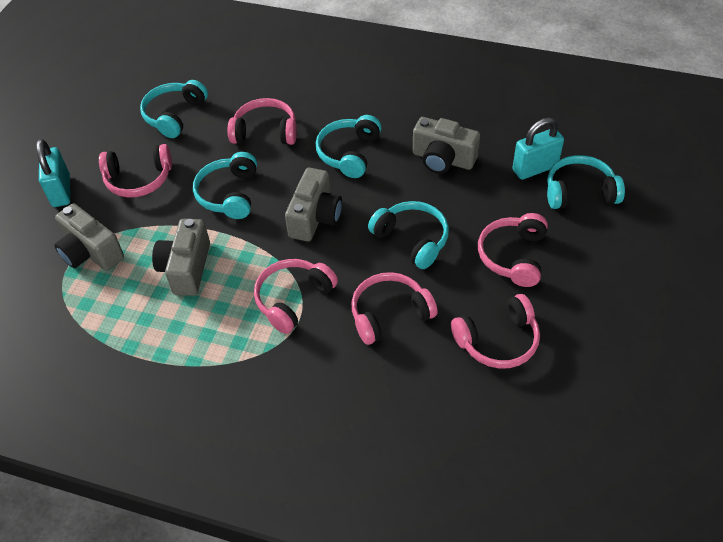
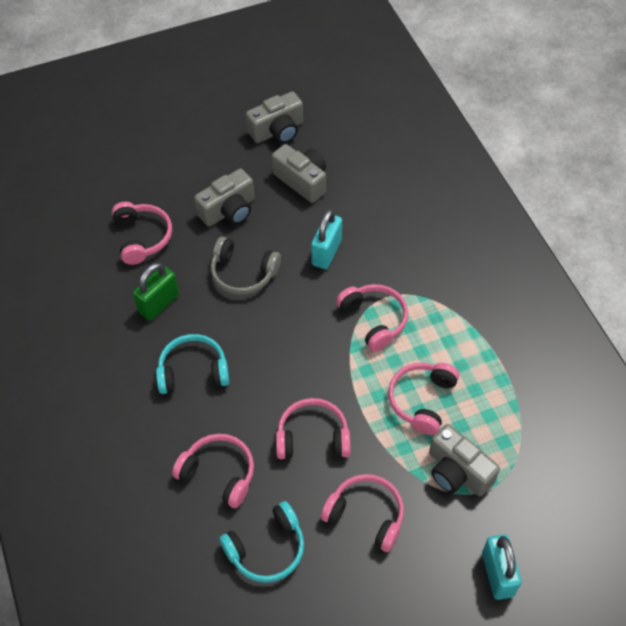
green padlock: 0 -> 1
grey headphones: 0 -> 1
turquoise headphones: 5 -> 2

